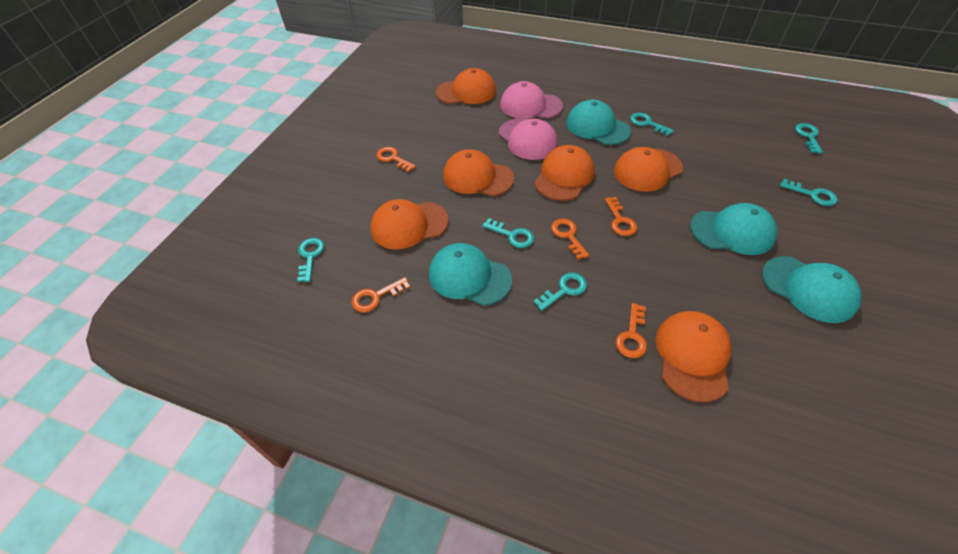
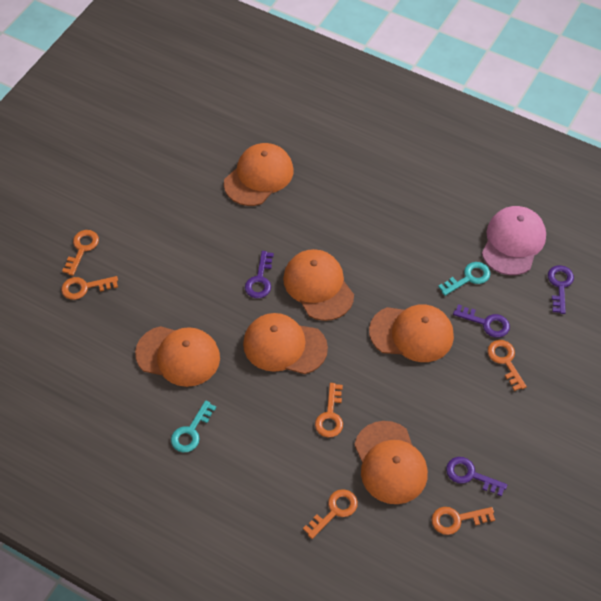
orange key: 5 -> 6
pink cap: 2 -> 1
purple key: 0 -> 4
turquoise cap: 4 -> 0
turquoise key: 6 -> 2

